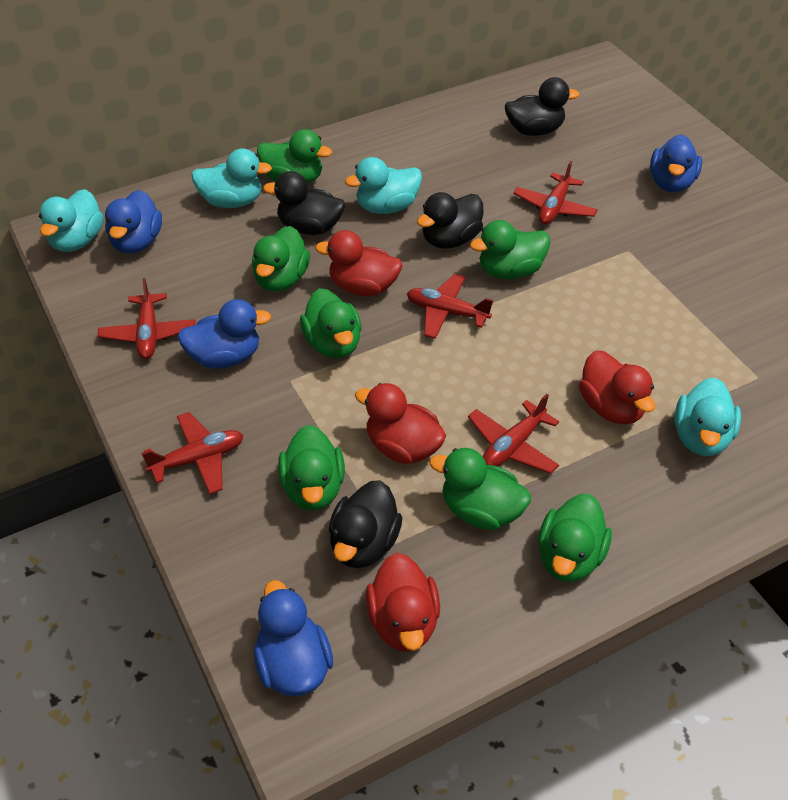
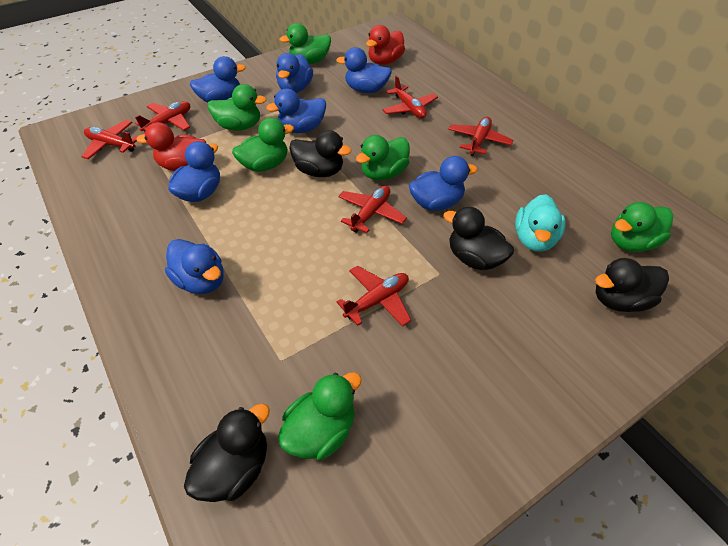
blue duck: 4 -> 7
green duck: 7 -> 6
red duck: 4 -> 2
red plane: 5 -> 6
turquoise duck: 4 -> 1

